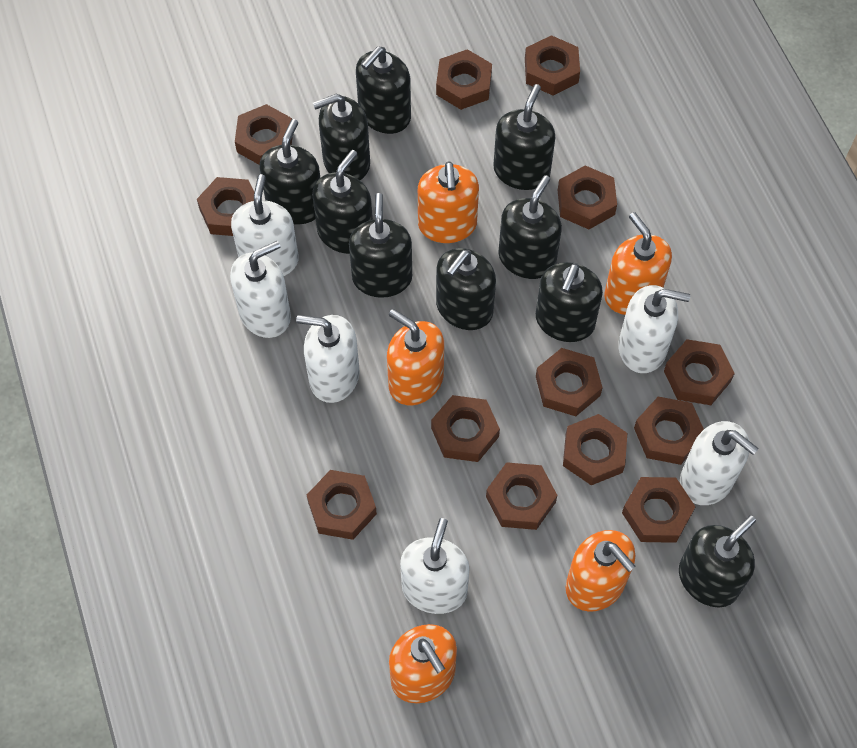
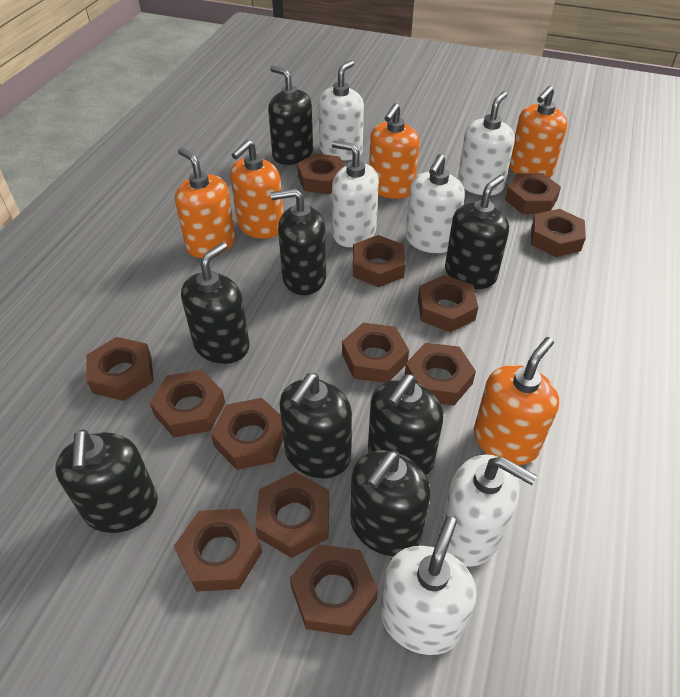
black soap dispenser: 10 -> 8

